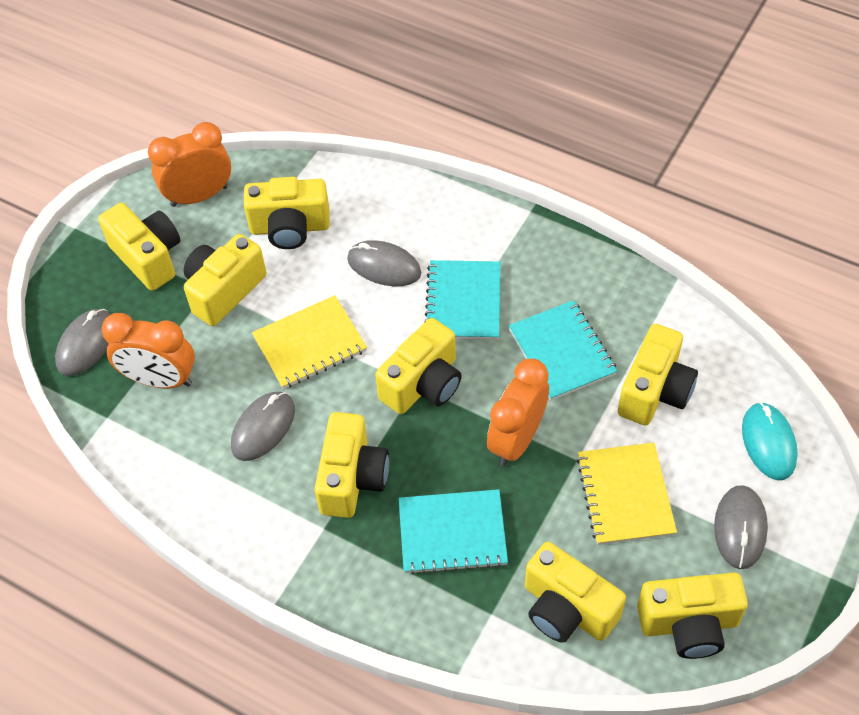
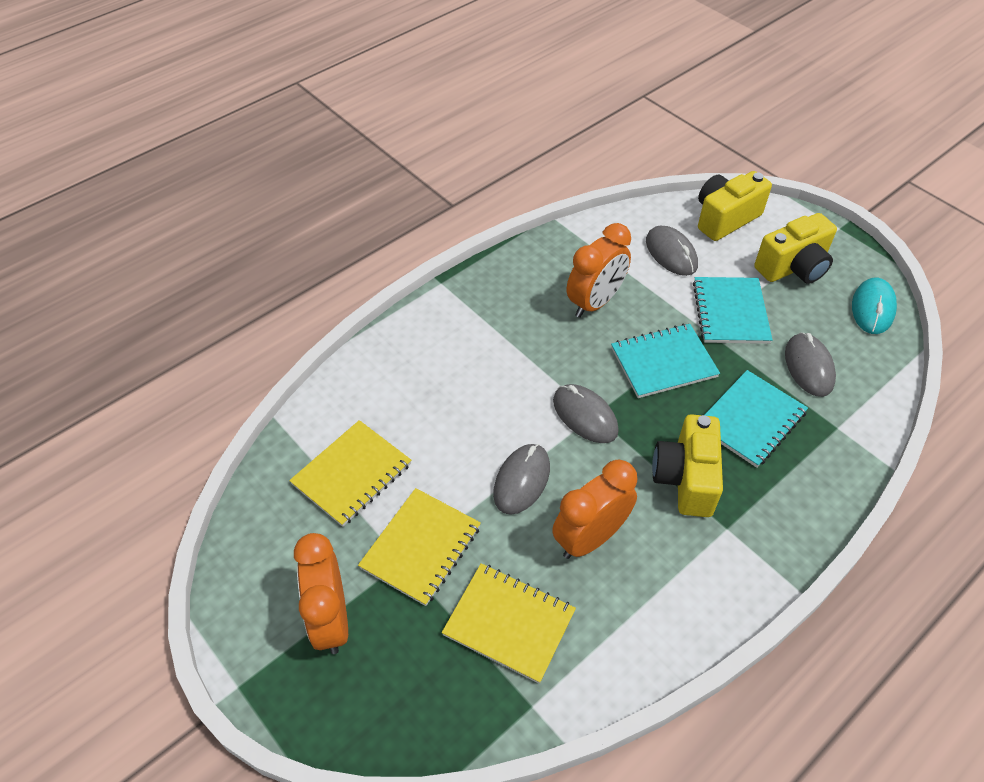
yellow camera: 8 -> 3
yellow notebook: 2 -> 3

